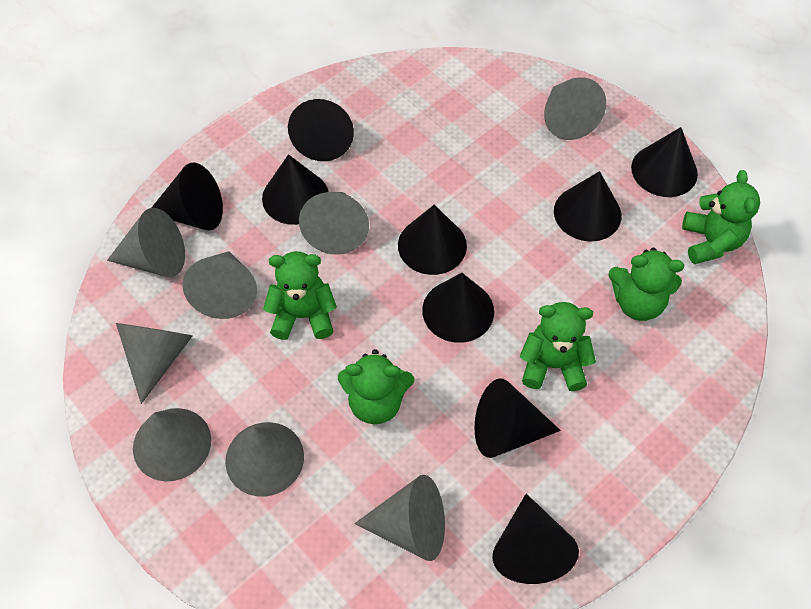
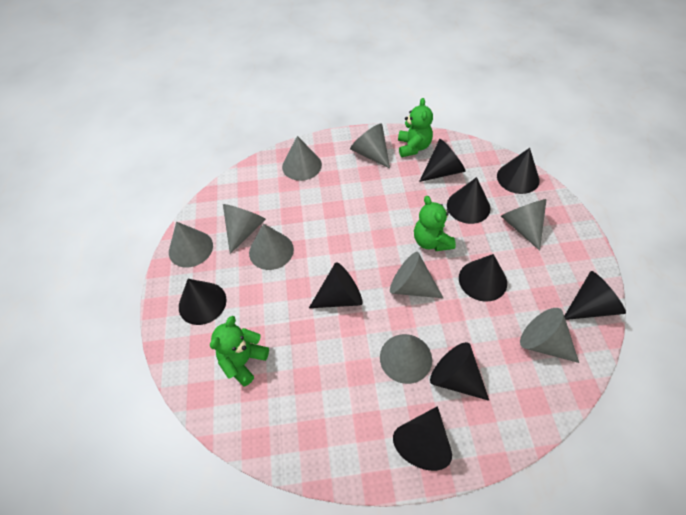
green teddy bear: 5 -> 3
grey cone: 8 -> 9

